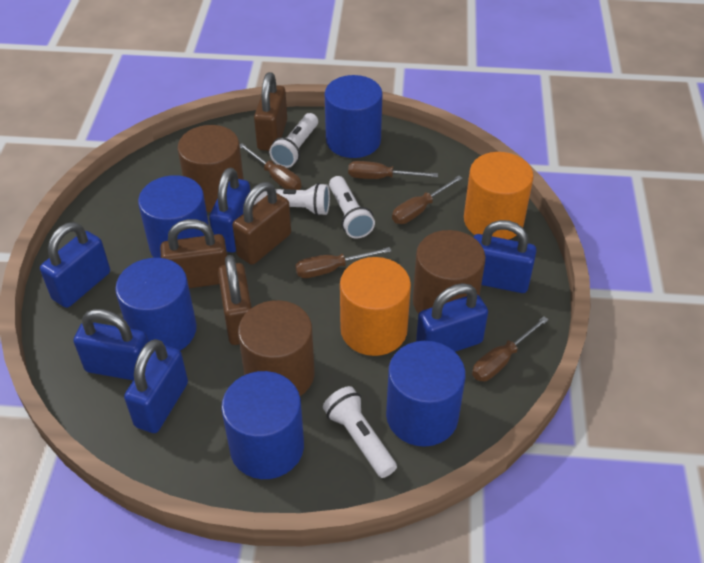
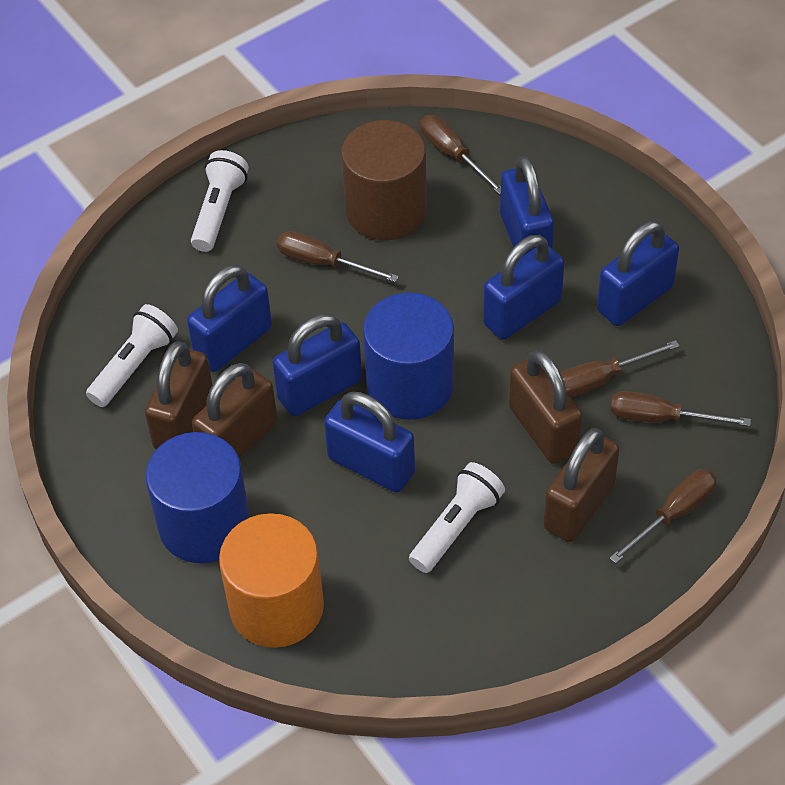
blue cylinder: 5 -> 2
brown cylinder: 3 -> 1
orange cylinder: 2 -> 1
white flashlight: 4 -> 3

